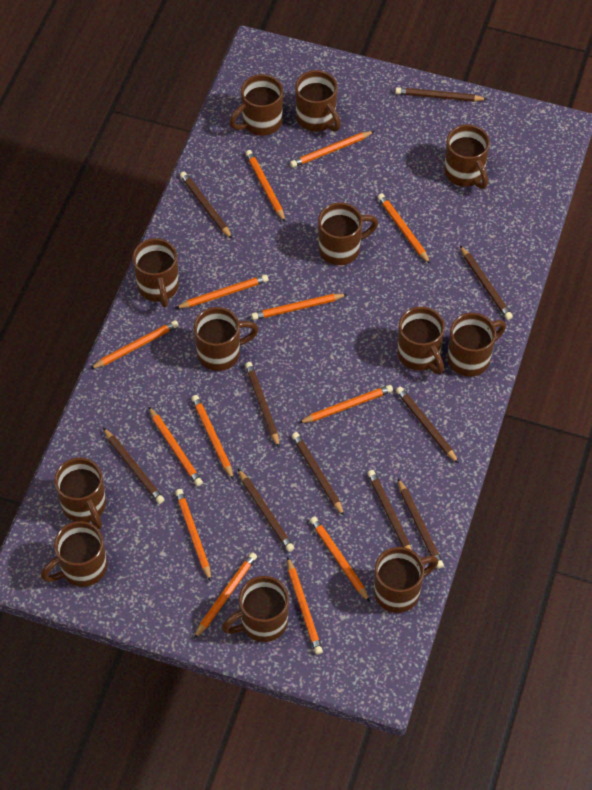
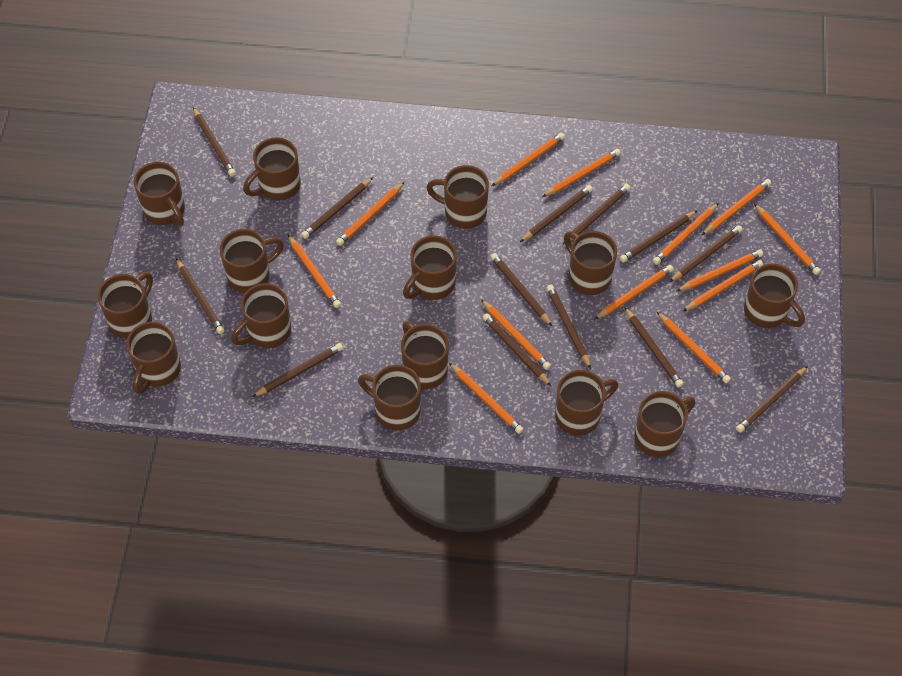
brown mug: 12 -> 14
brown pencil: 10 -> 13

